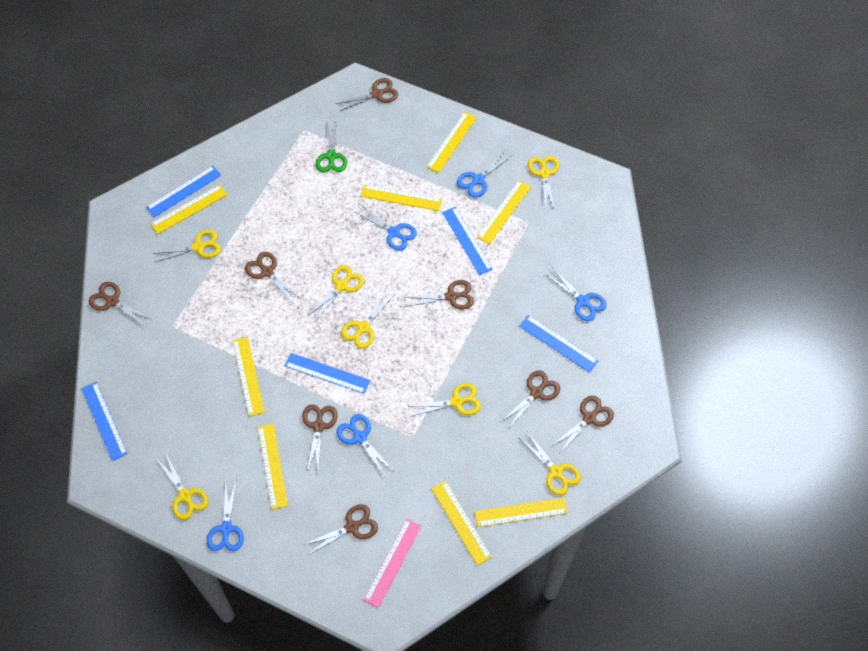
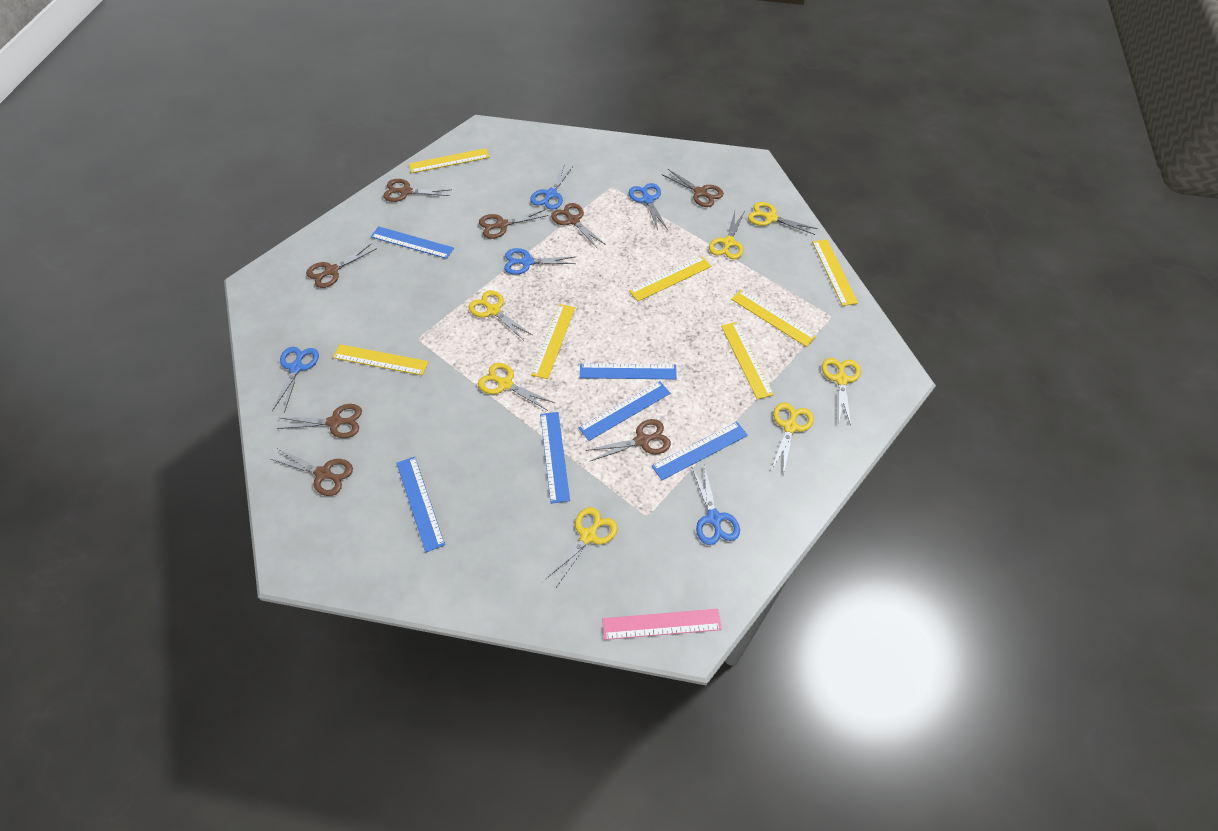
blue ruler: 5 -> 6
green scissors: 1 -> 0
yellow ruler: 8 -> 7

